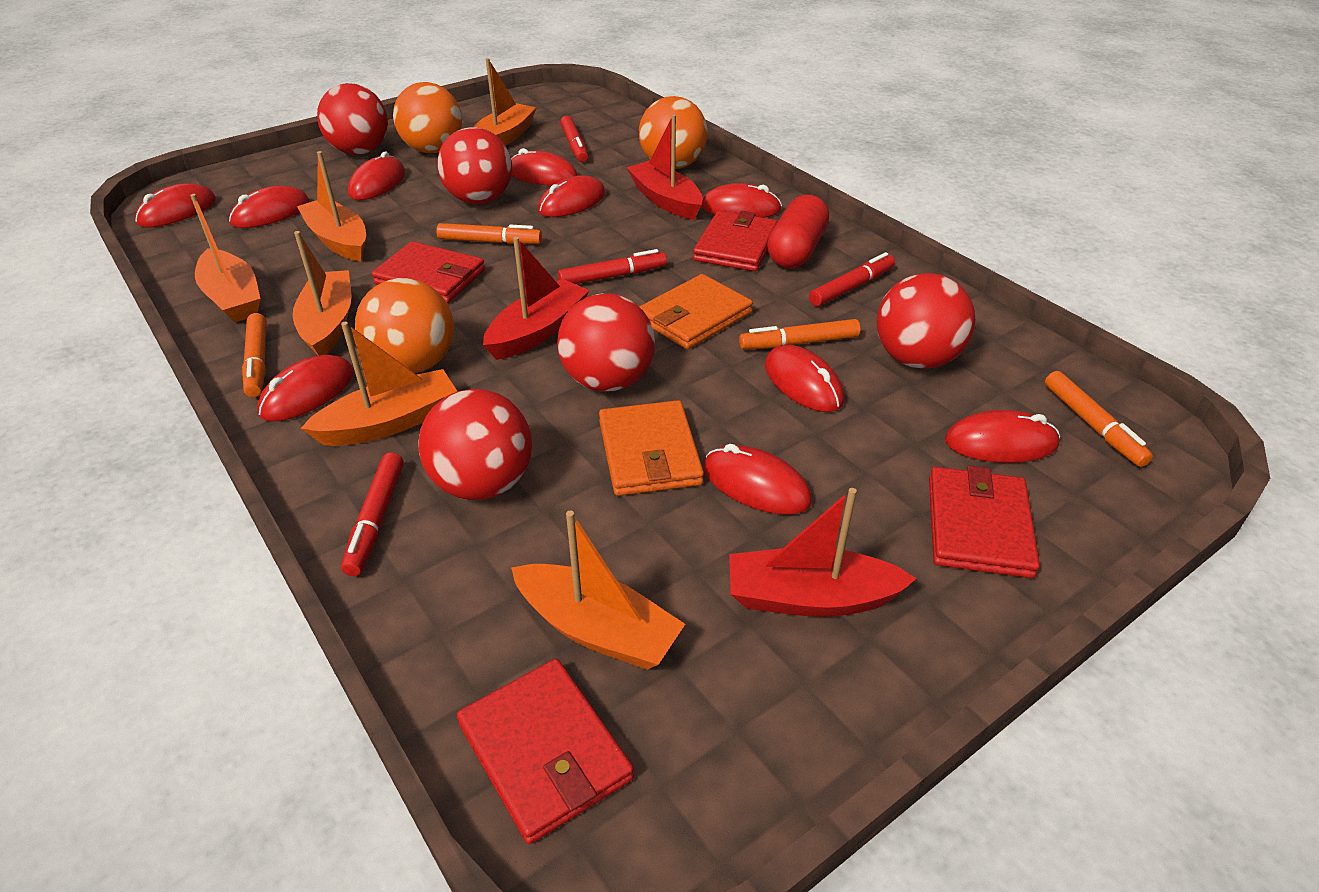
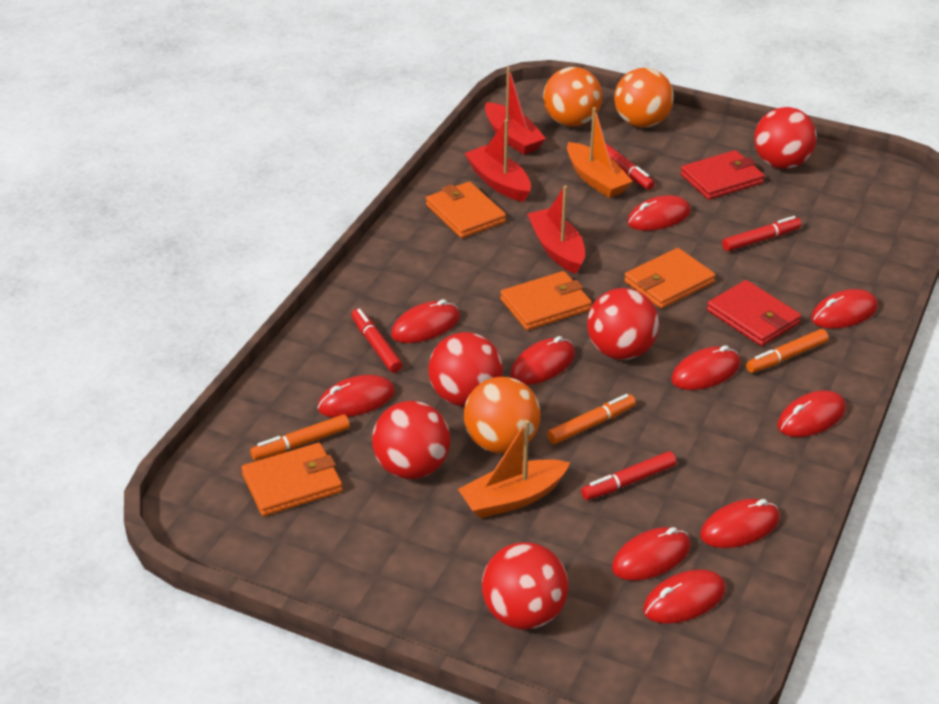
orange boat: 6 -> 2
orange marker: 4 -> 3
orange wallet: 2 -> 4
red capsule: 1 -> 0
red wallet: 4 -> 2

